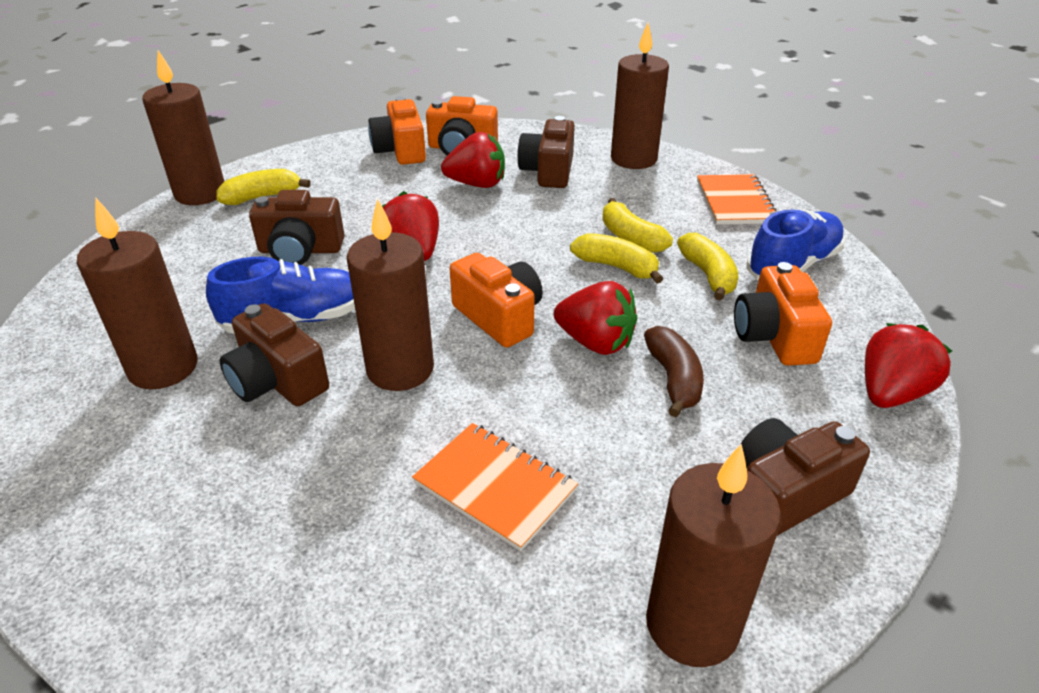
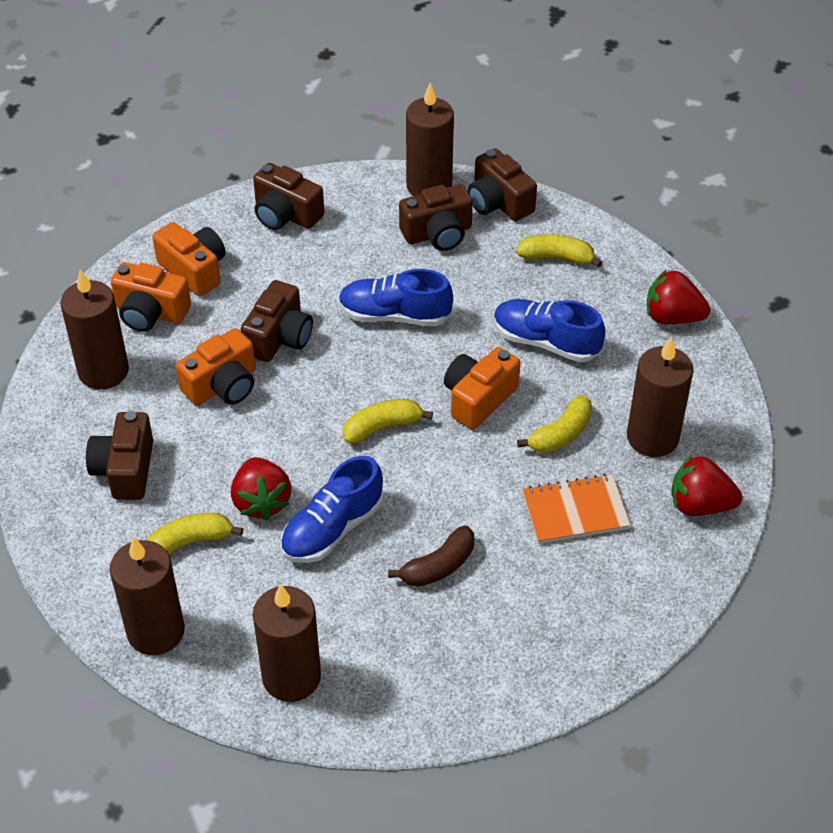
blue shoe: 2 -> 3
brown camera: 4 -> 5
orange notebook: 2 -> 1
red strawberry: 4 -> 3

